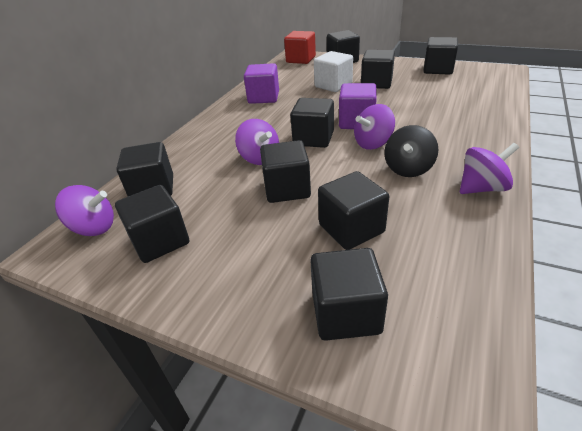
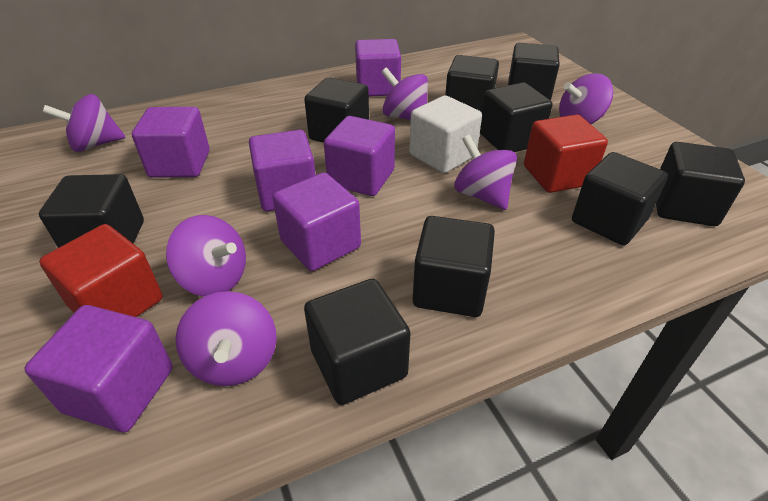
black spinning top: 1 -> 0
purple cube: 2 -> 6
purple spinning top: 4 -> 6
red cube: 1 -> 2

